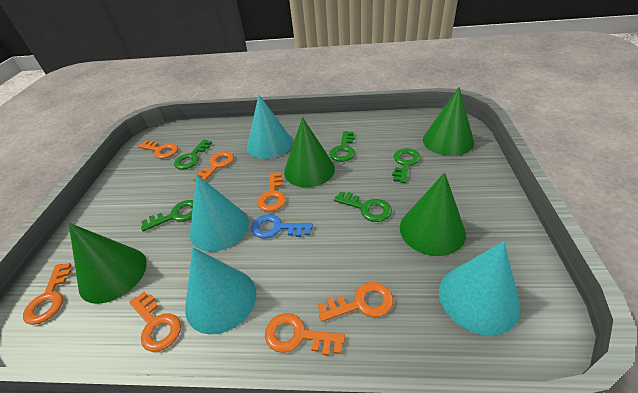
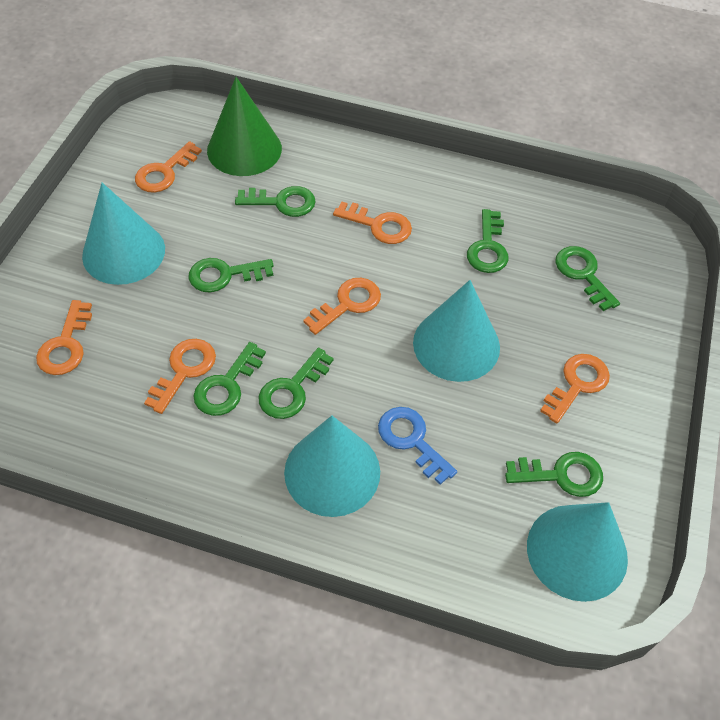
green cone: 4 -> 1
green key: 5 -> 7
orange key: 7 -> 6

